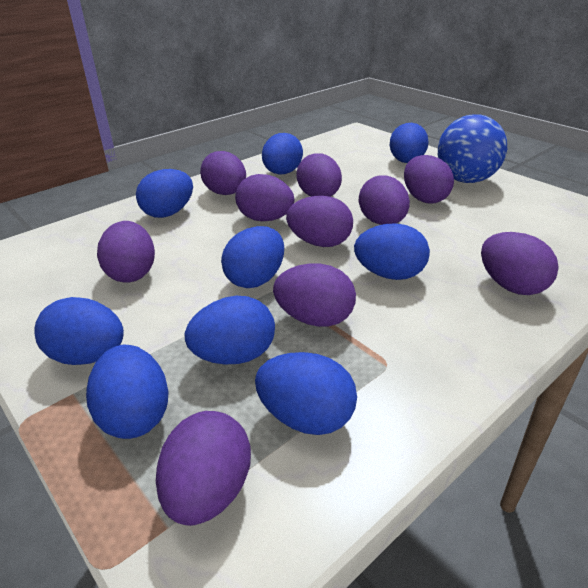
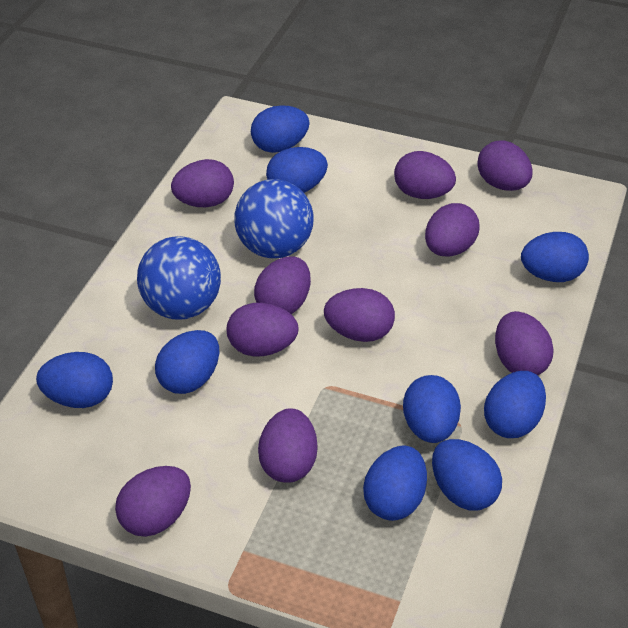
blue ball: 1 -> 2

